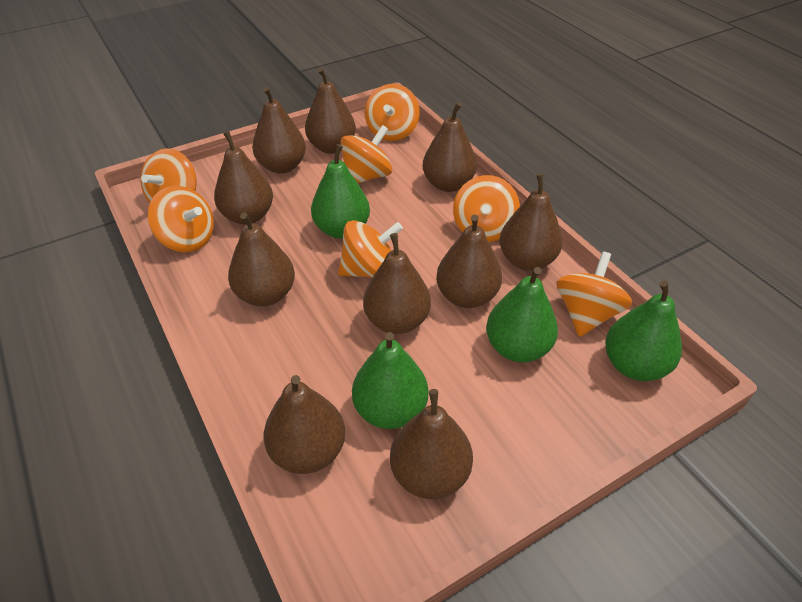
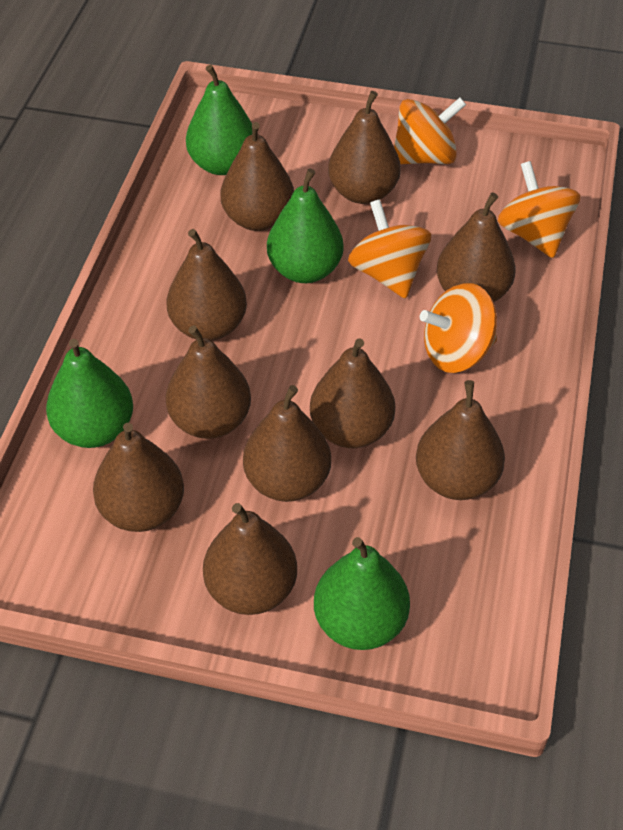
orange spinning top: 7 -> 4

